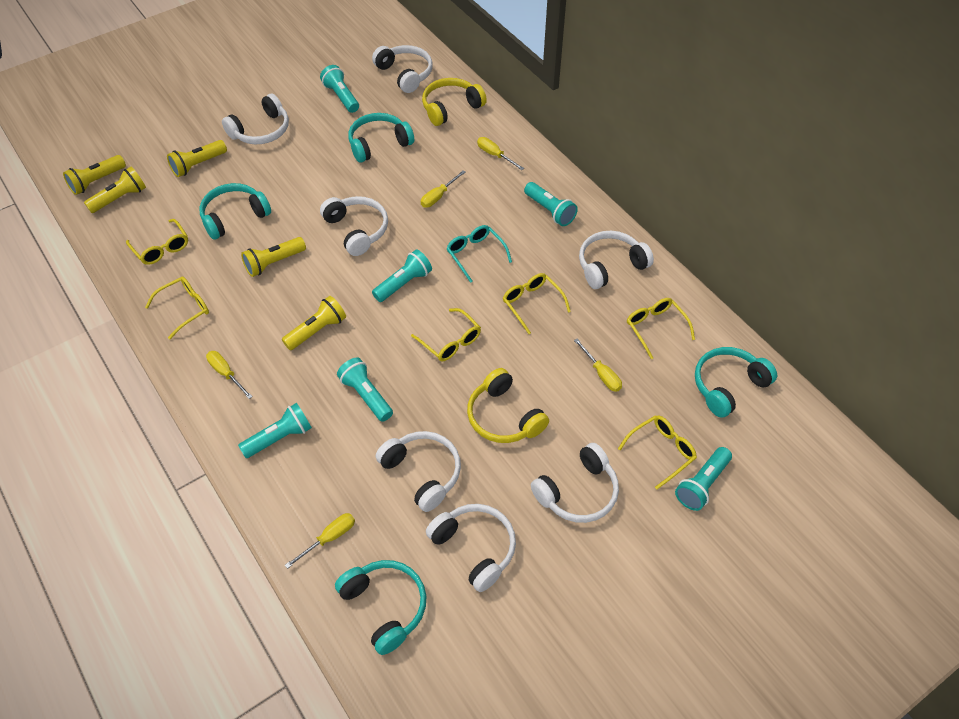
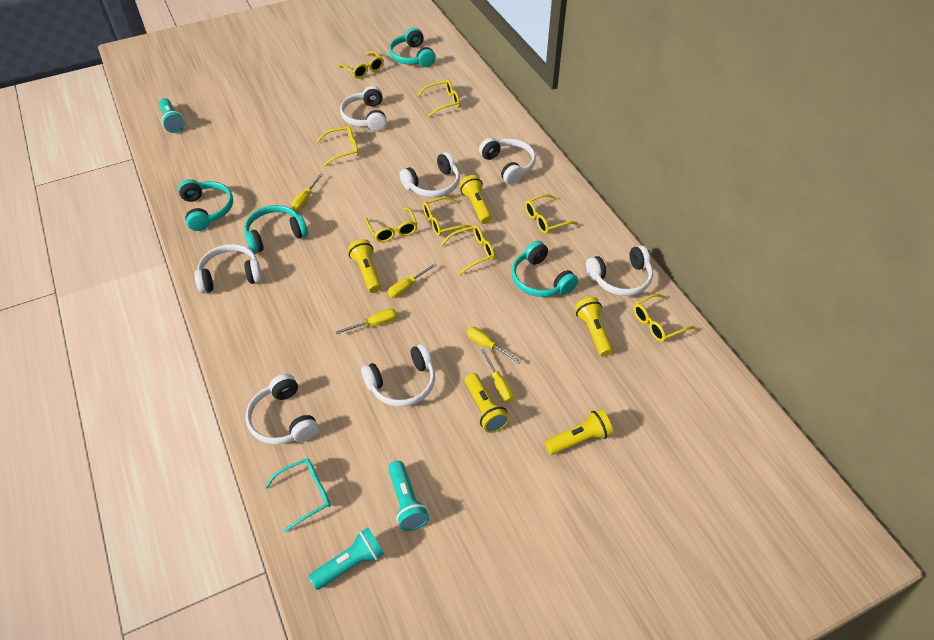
turquoise flashlight: 6 -> 3
yellow glasses: 6 -> 8
yellow headphones: 2 -> 0

